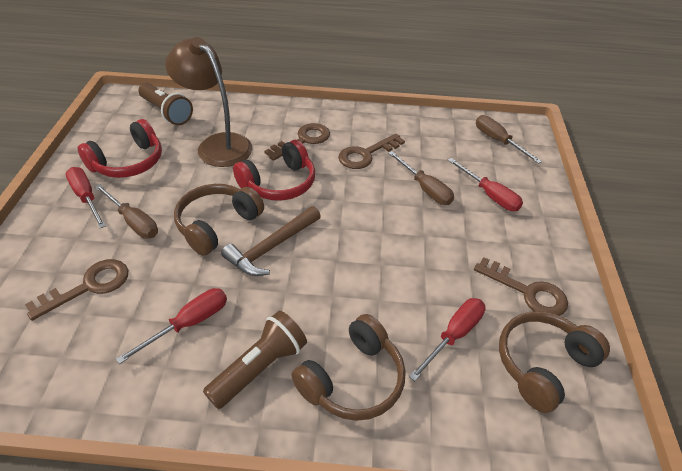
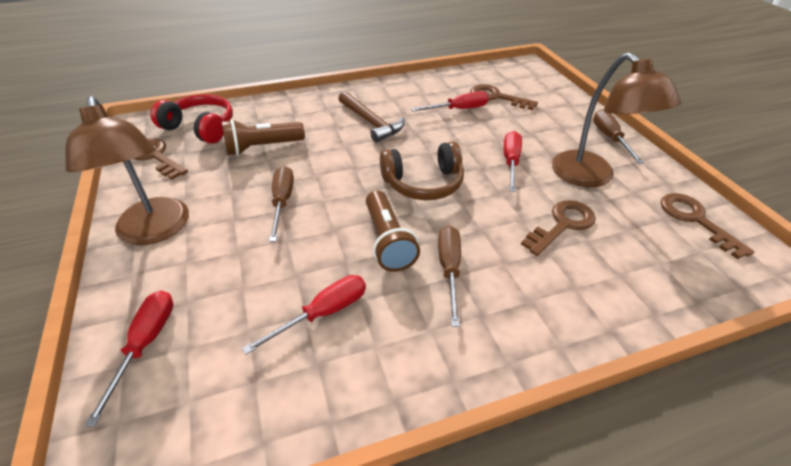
brown headphones: 3 -> 1
brown lamp: 1 -> 2
red headphones: 2 -> 1

